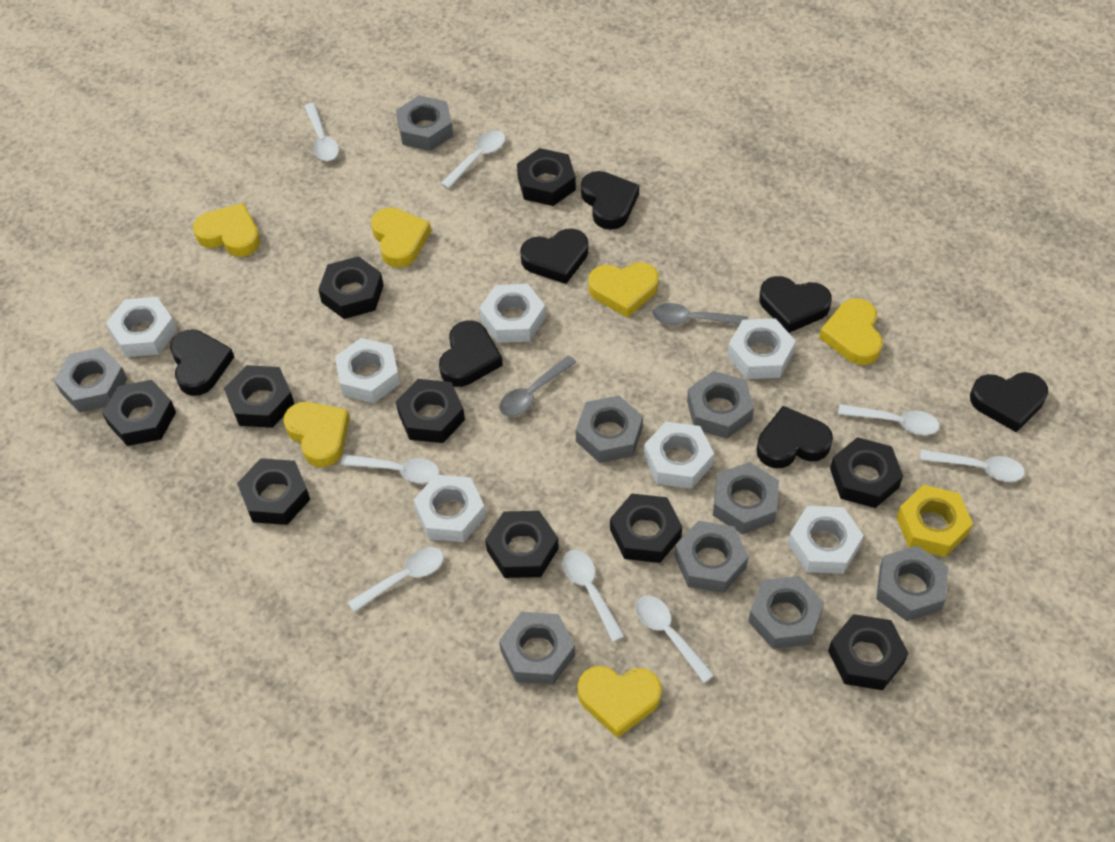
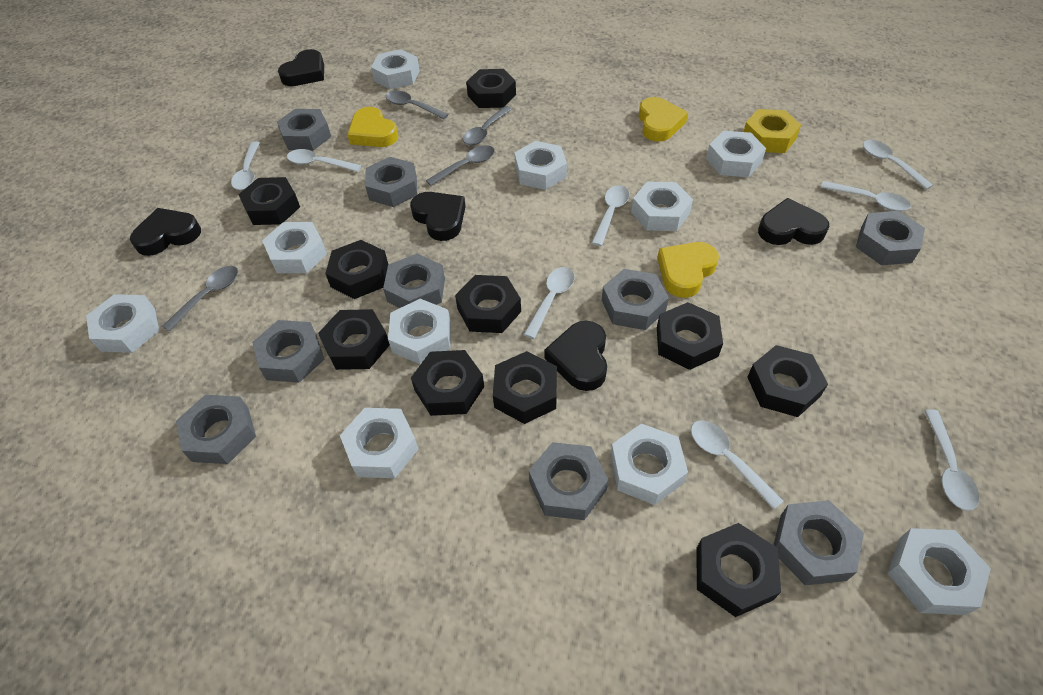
black heart: 7 -> 5
grey spoon: 2 -> 4
white nut: 7 -> 10
yellow heart: 6 -> 3

